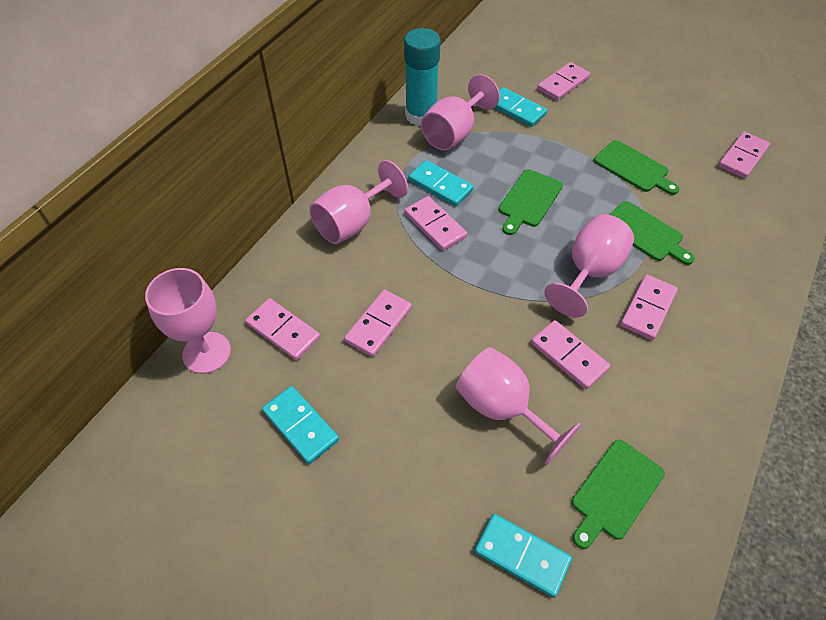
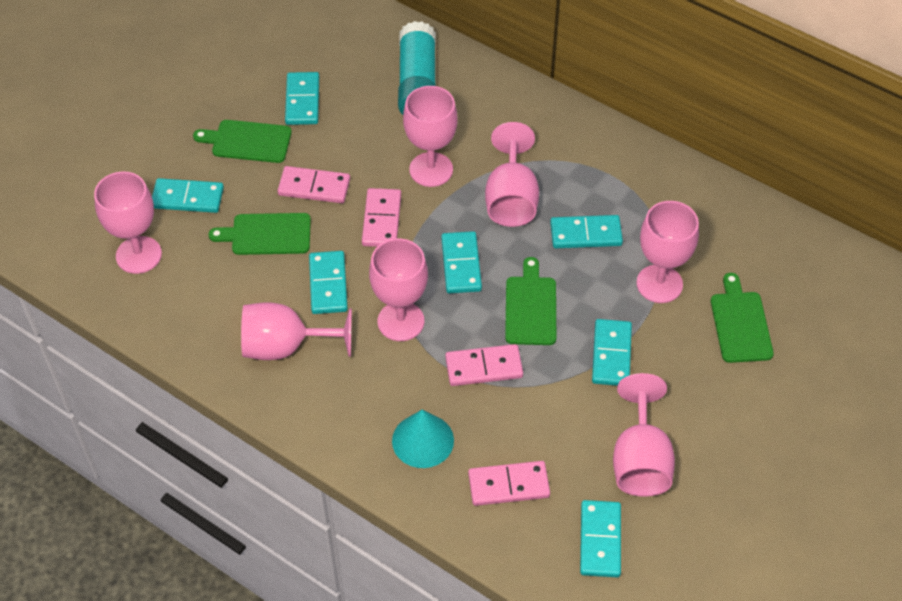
pink domino: 7 -> 4
pink goblet: 5 -> 7
turquoise cone: 0 -> 1
turquoise domino: 4 -> 7

